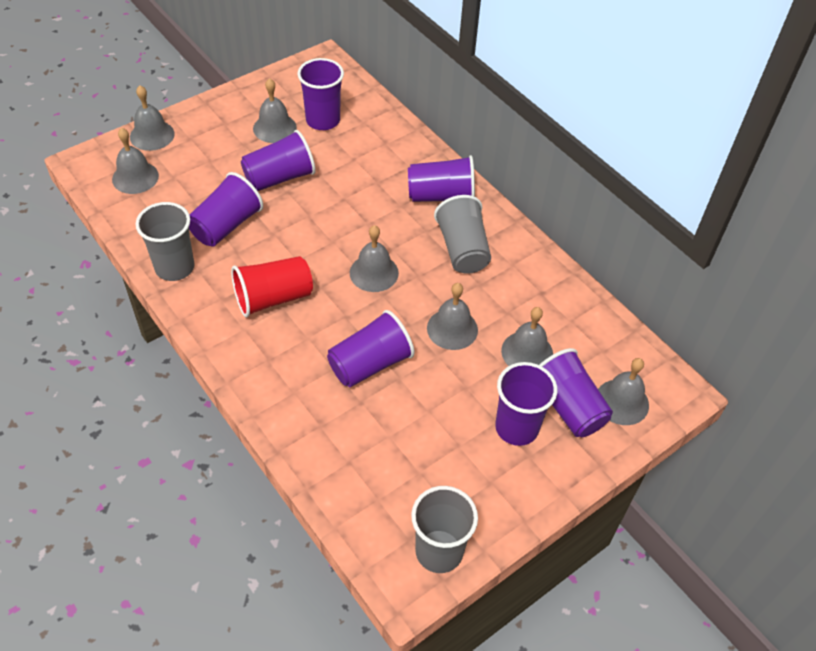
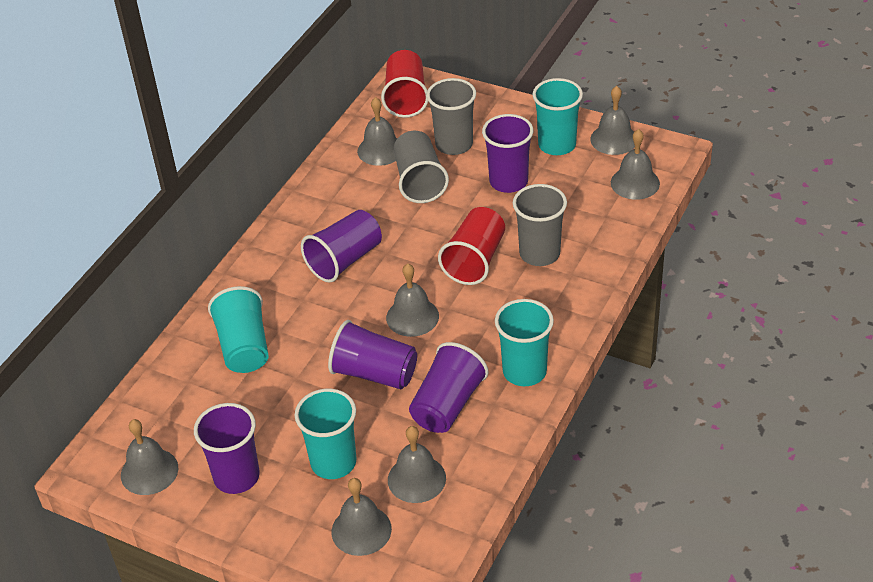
purple cup: 7 -> 5
red cup: 1 -> 2
turquoise cup: 0 -> 4

